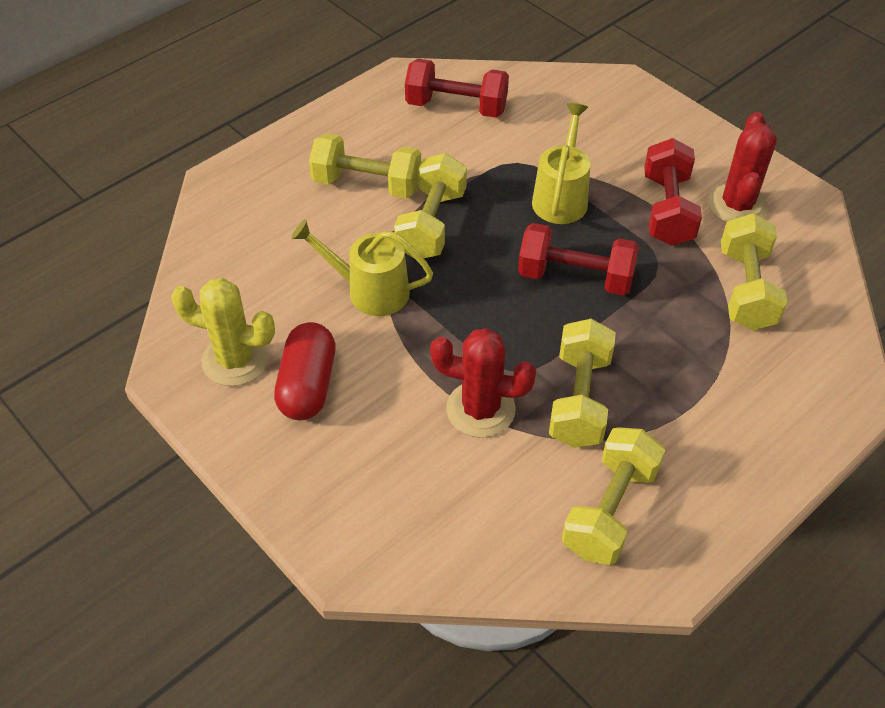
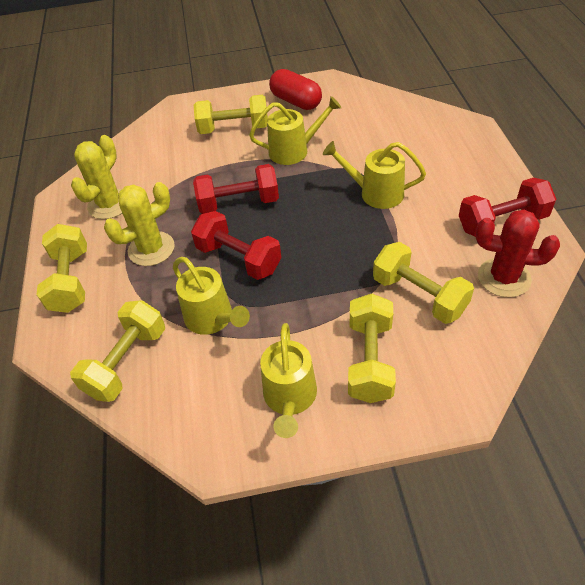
red cactus: 2 -> 1
yellow cactus: 1 -> 2
yellow watering can: 2 -> 4

